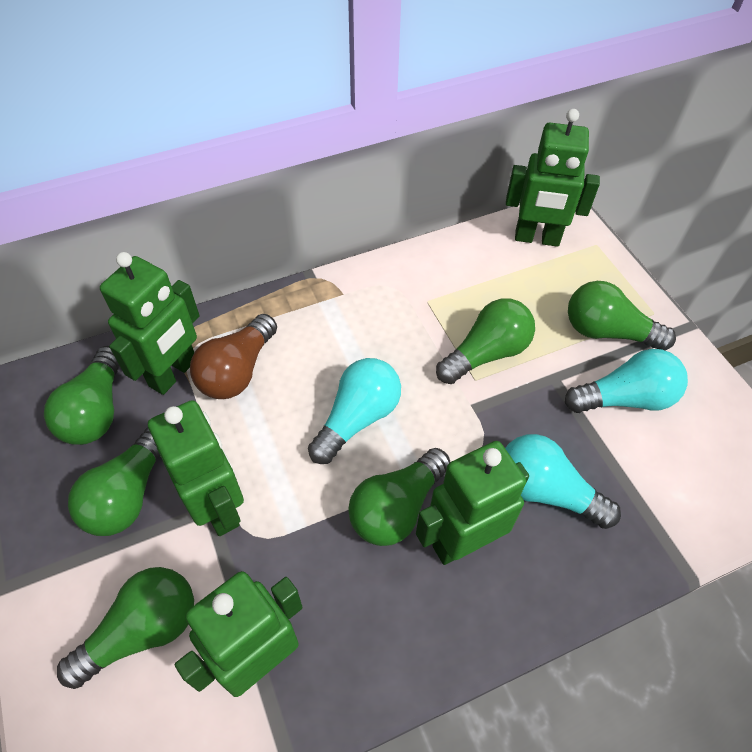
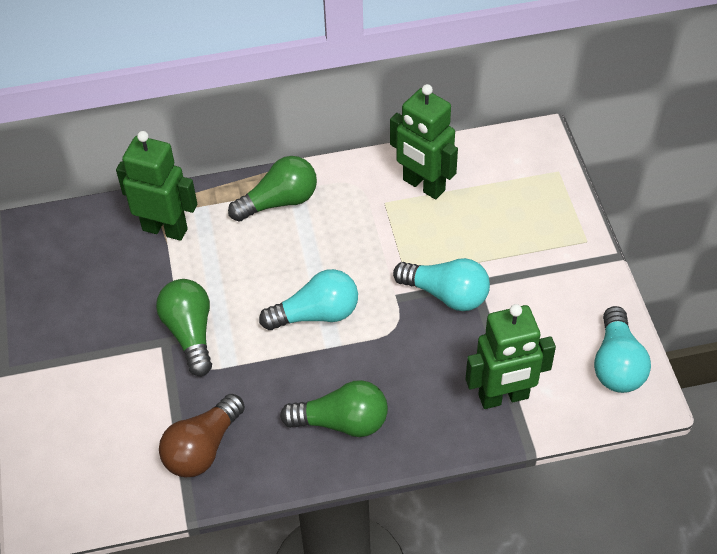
green light bulb: 6 -> 3
green robot: 5 -> 3

